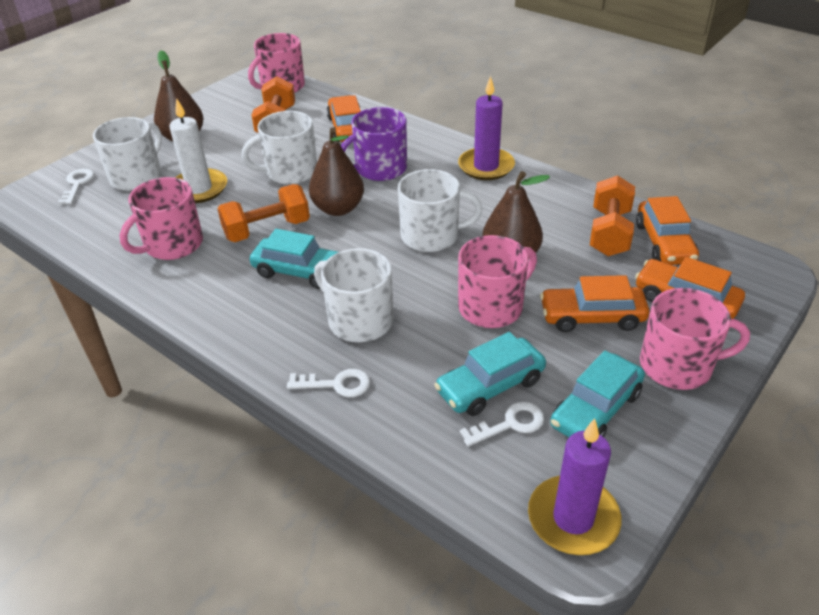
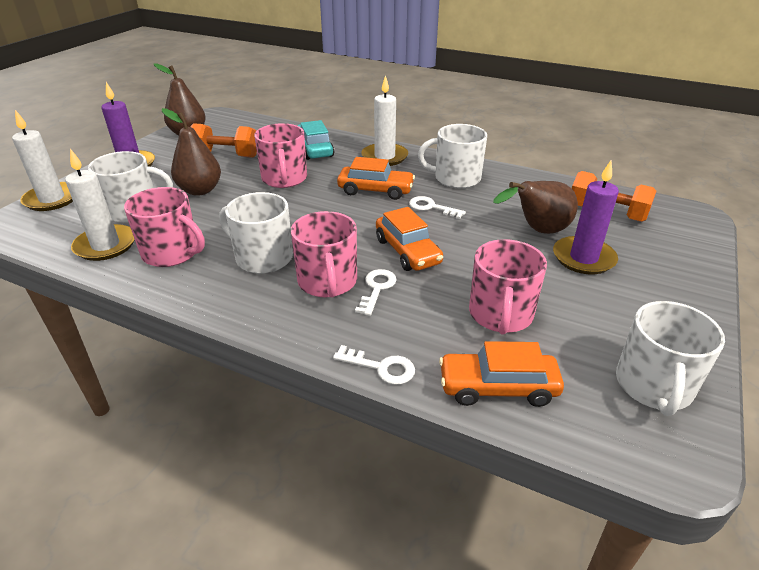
orange car: 4 -> 3
orange dumbbell: 3 -> 2
purple mug: 1 -> 0
turquoise car: 3 -> 1
white candle: 1 -> 3

